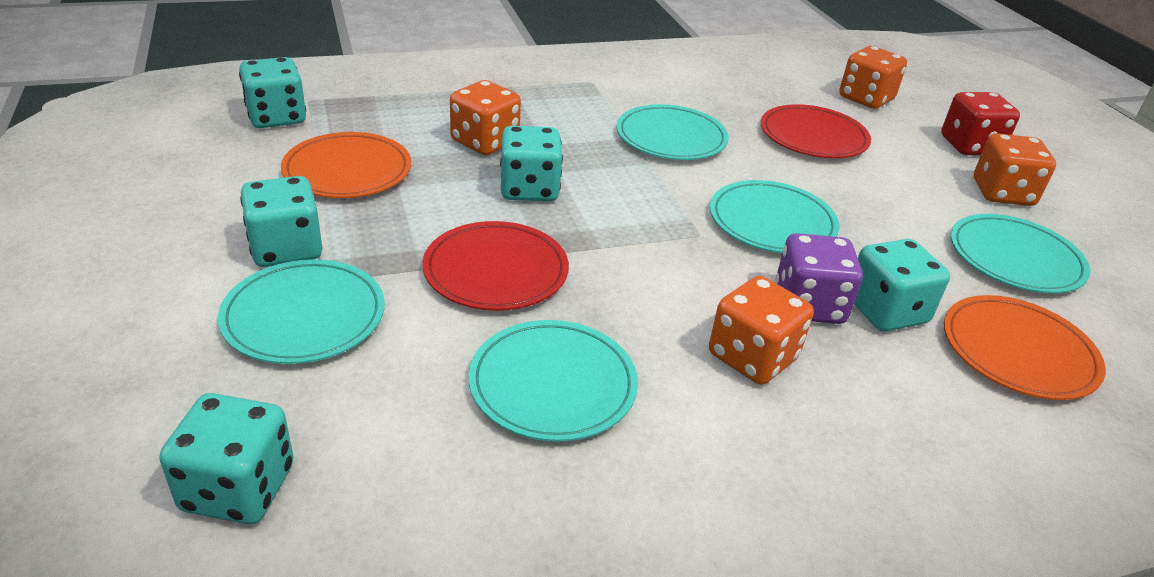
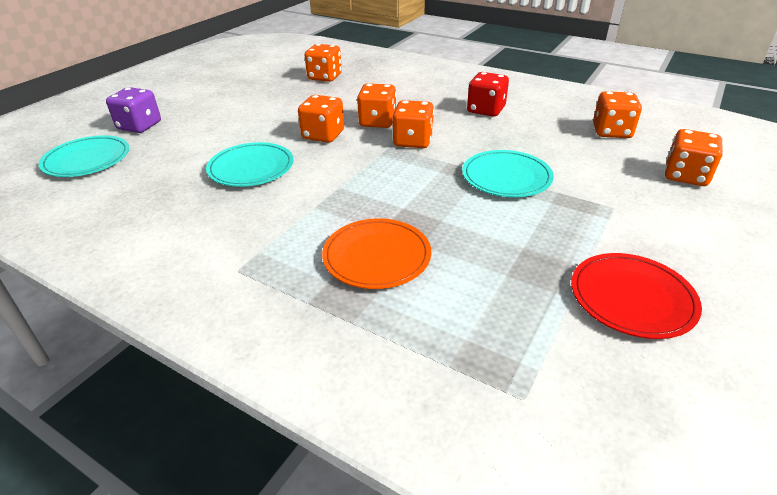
orange dice: 4 -> 6
orange plate: 2 -> 1
red plate: 2 -> 1
turquoise dice: 5 -> 0
turquoise plate: 5 -> 3

